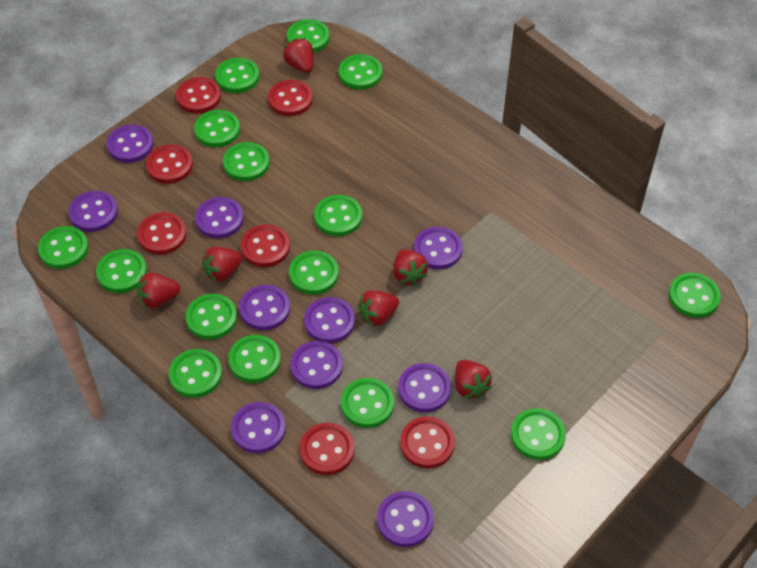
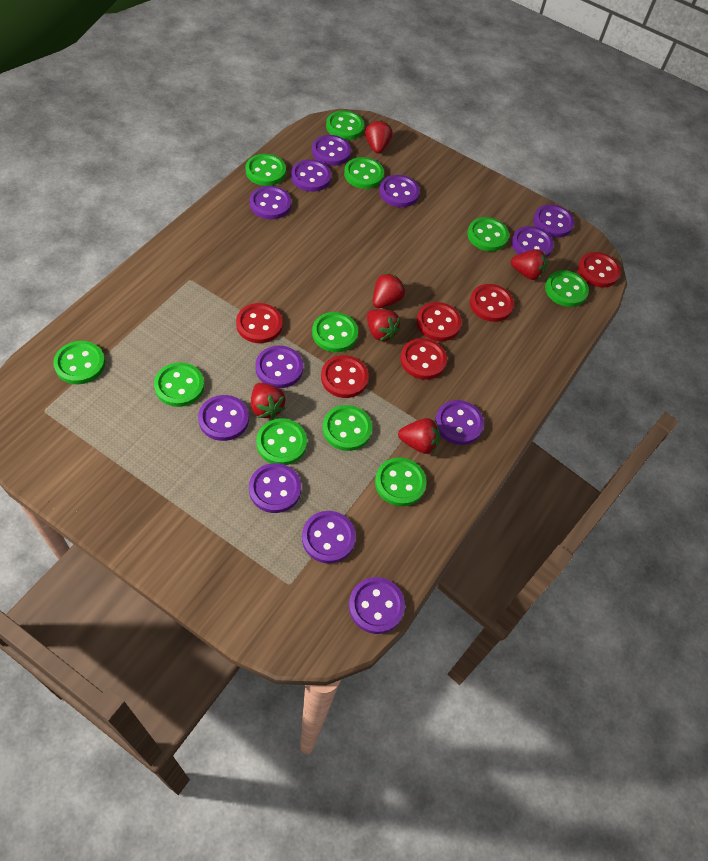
green button: 15 -> 11
purple button: 10 -> 12
red button: 7 -> 6

